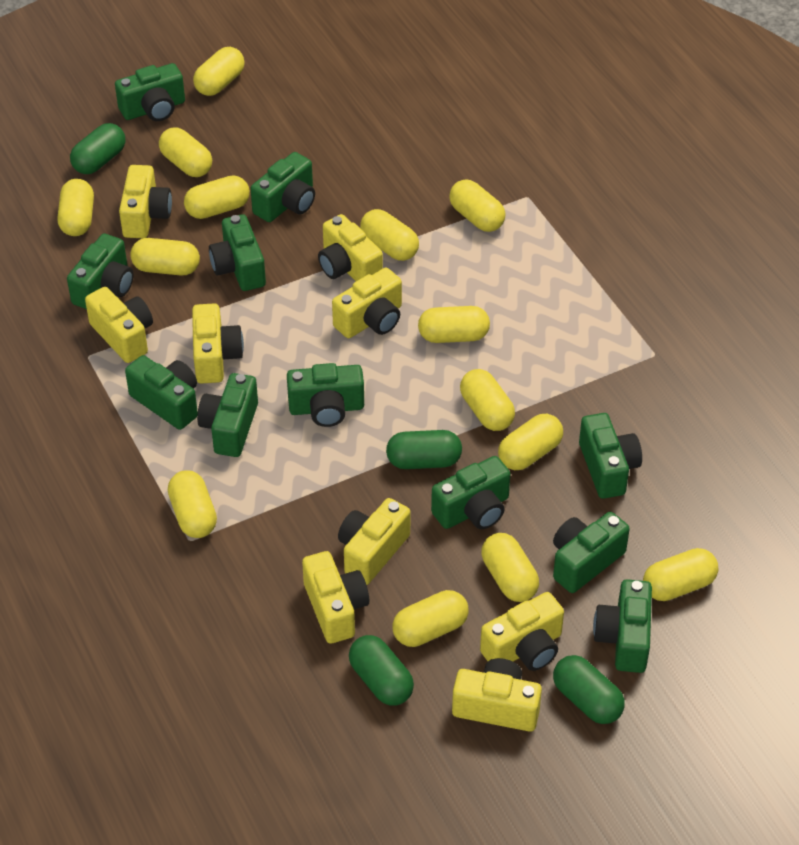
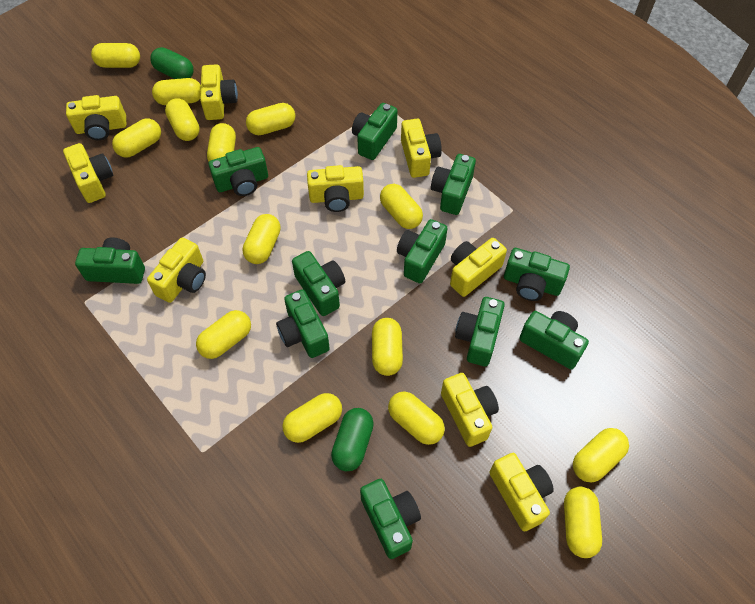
green capsule: 4 -> 2

